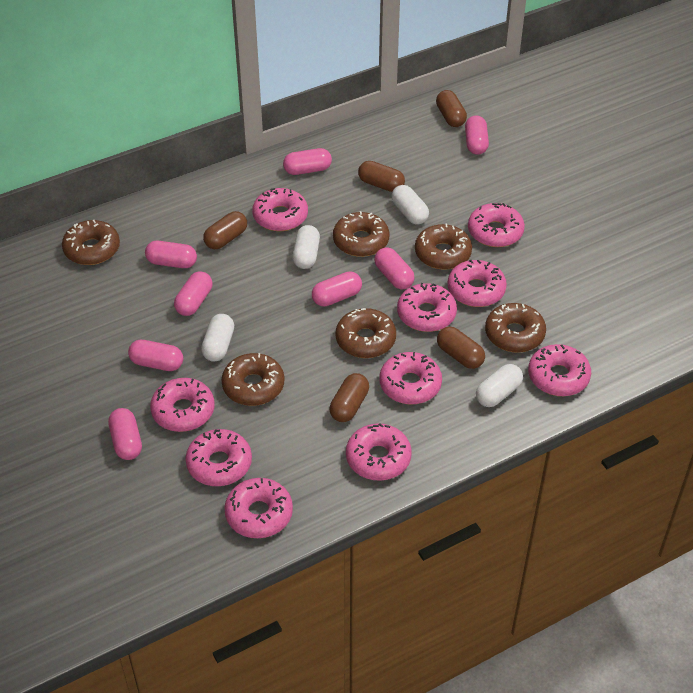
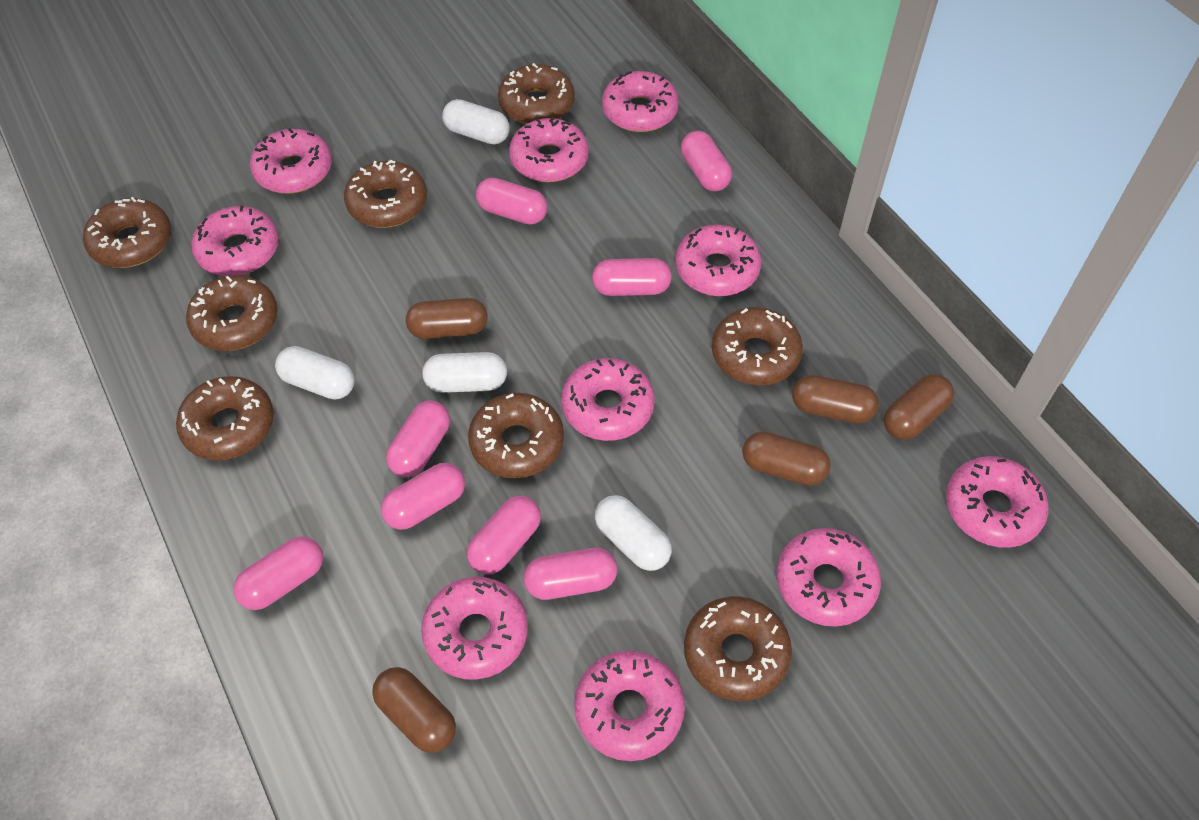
brown donut: 6 -> 8

